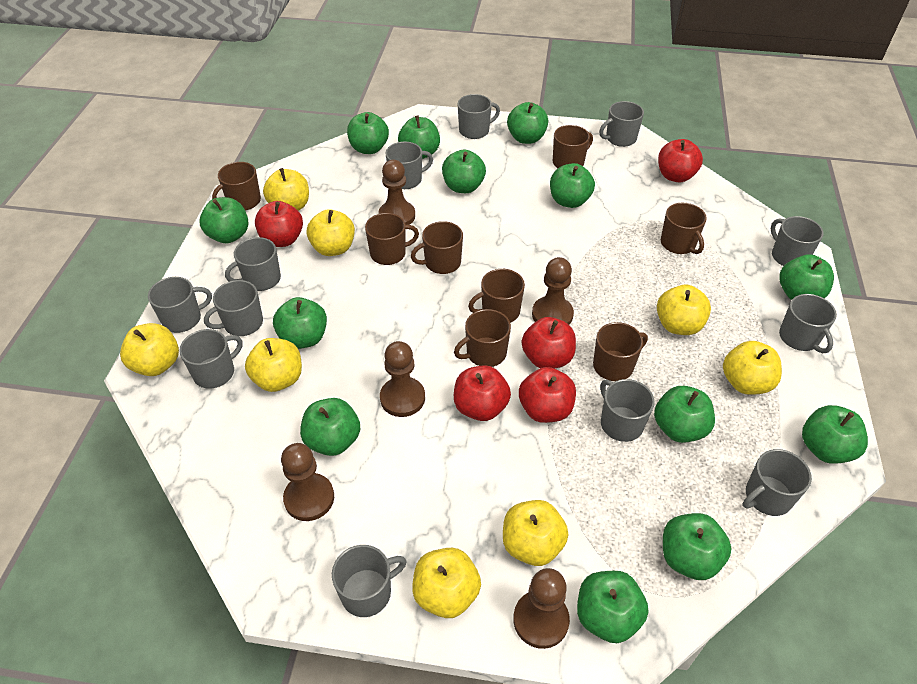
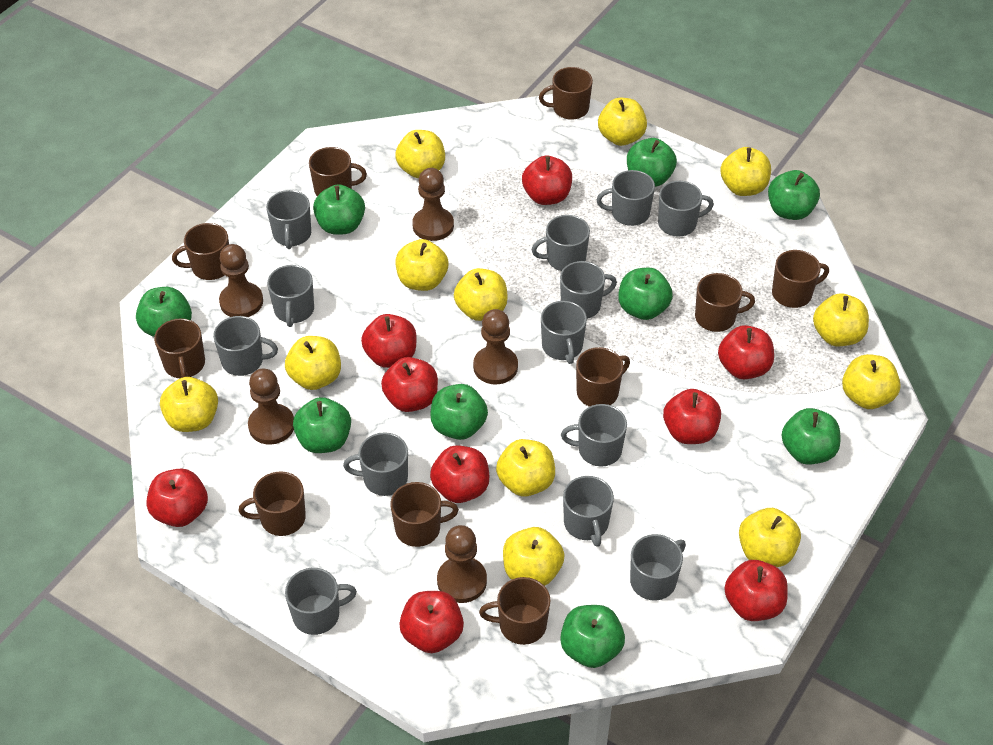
brown mug: 8 -> 10
green apple: 13 -> 9
grey mug: 12 -> 13
red apple: 5 -> 9
yellow apple: 8 -> 12

